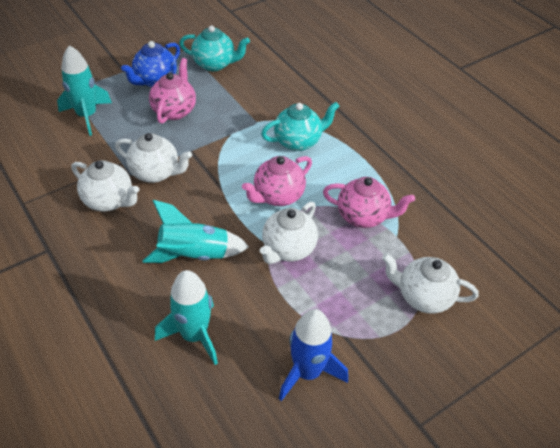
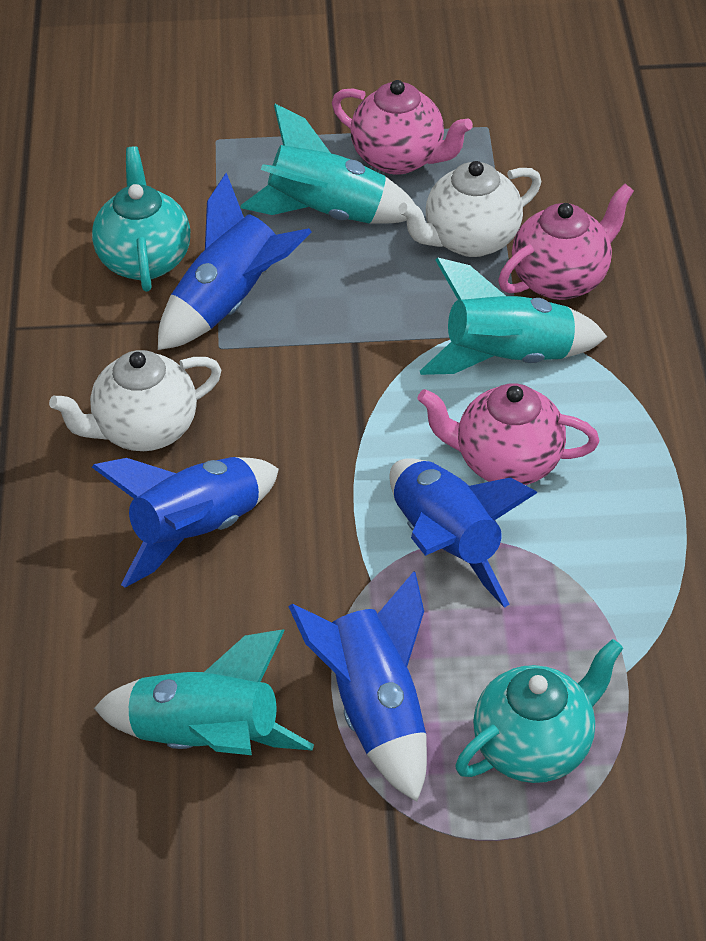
blue rocket: 1 -> 4
blue teapot: 1 -> 0
white teapot: 4 -> 2

